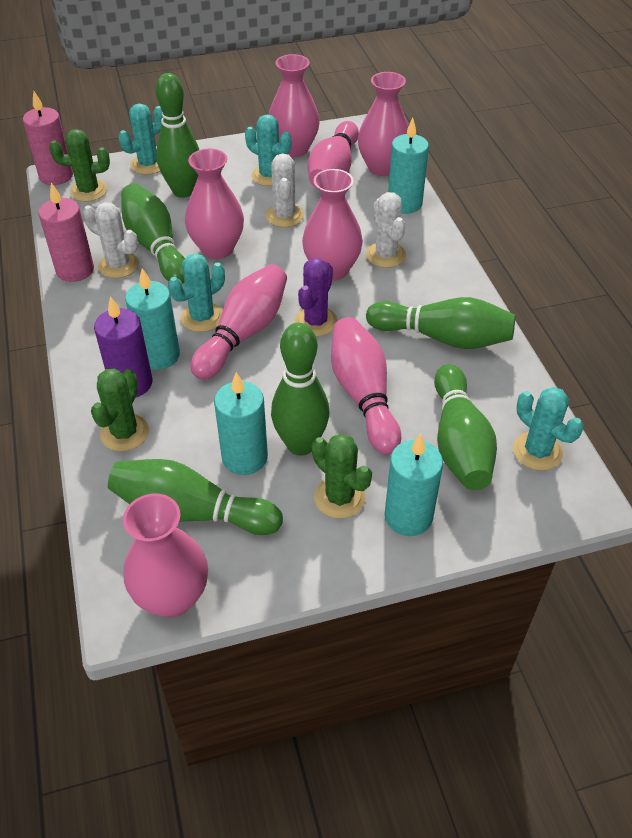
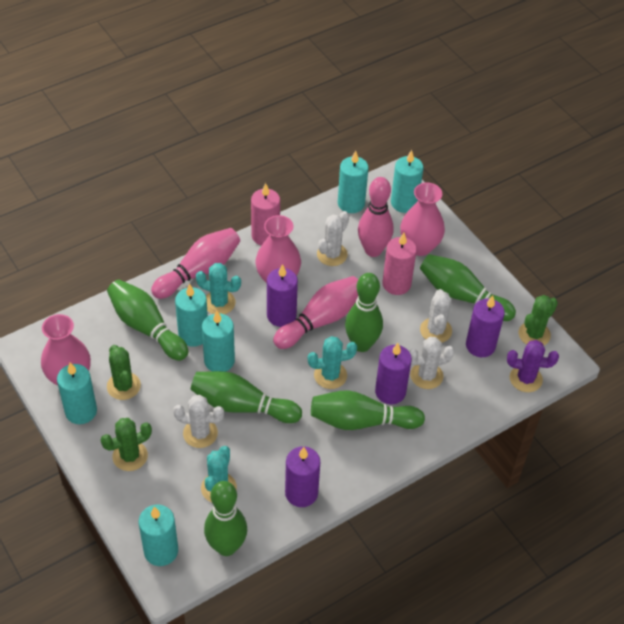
pink vase: 5 -> 3
purple candle: 1 -> 4
turquoise cactus: 4 -> 3
turquoise candle: 4 -> 6
white cactus: 3 -> 4

